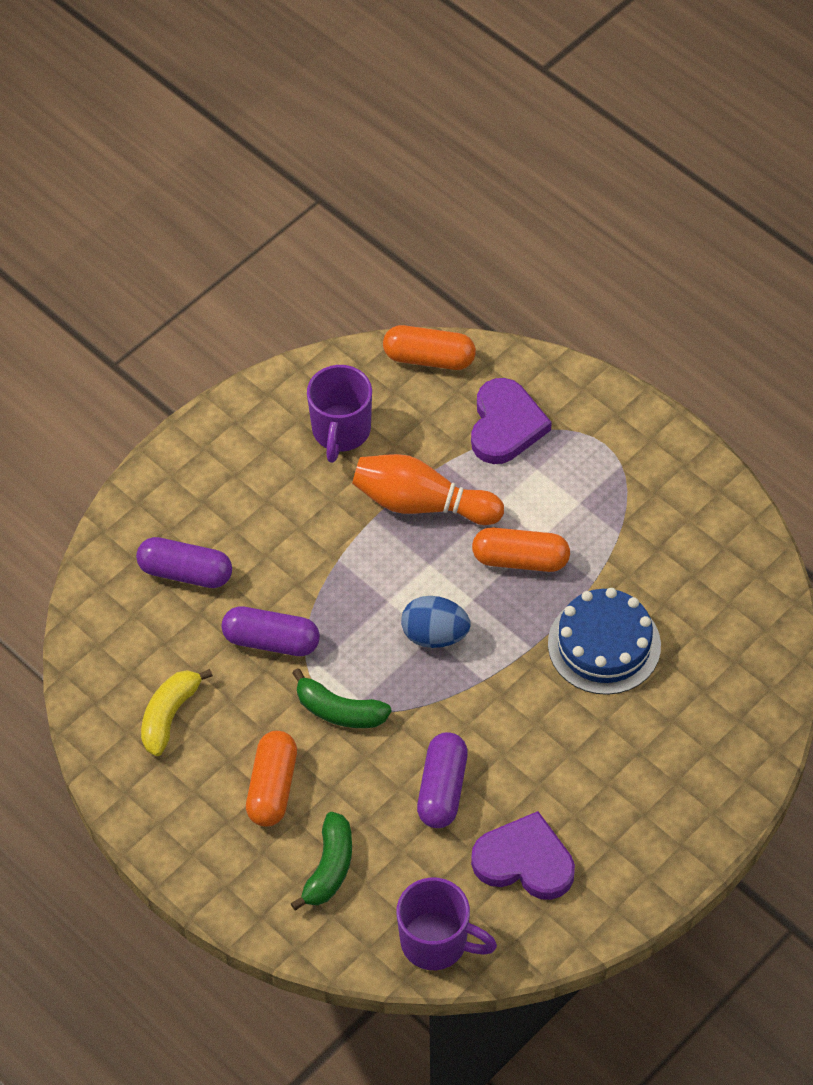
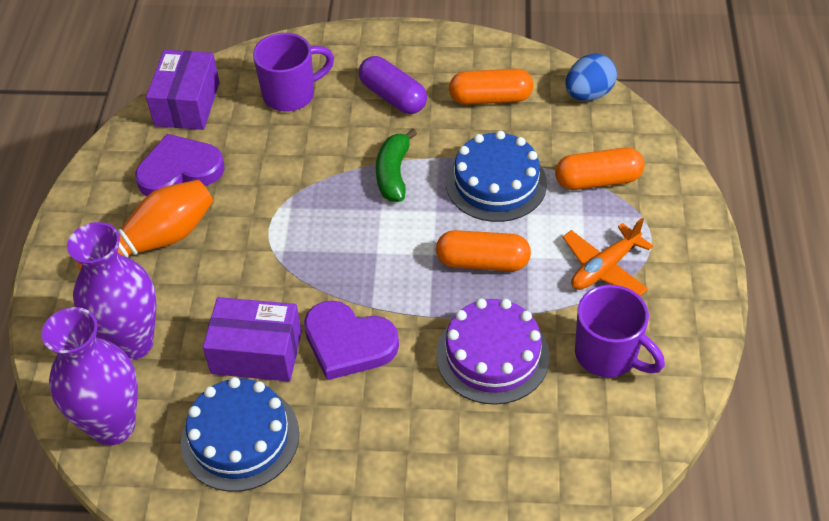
blue cake: 1 -> 2
green banana: 2 -> 1
orange plane: 0 -> 1
purple box: 0 -> 2
purple cake: 0 -> 1
purple capsule: 3 -> 1
purple vase: 0 -> 2
yellow banana: 1 -> 0

